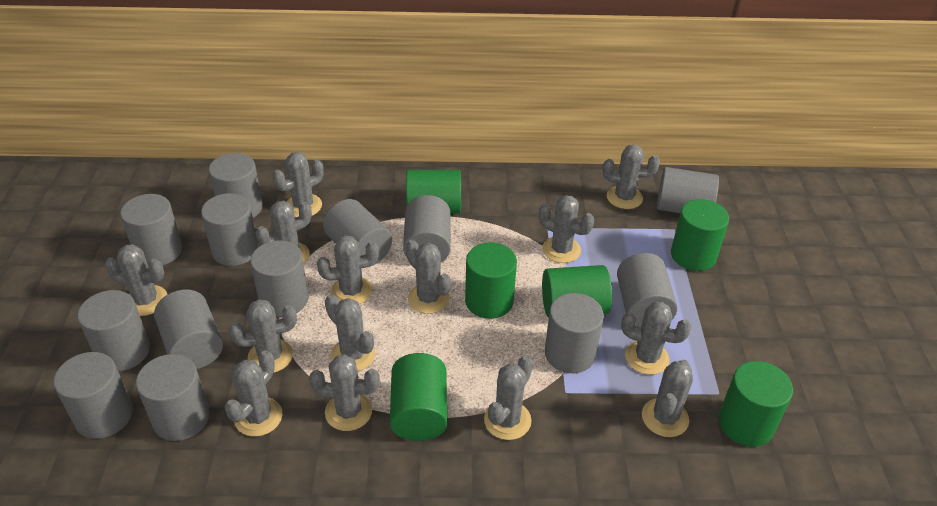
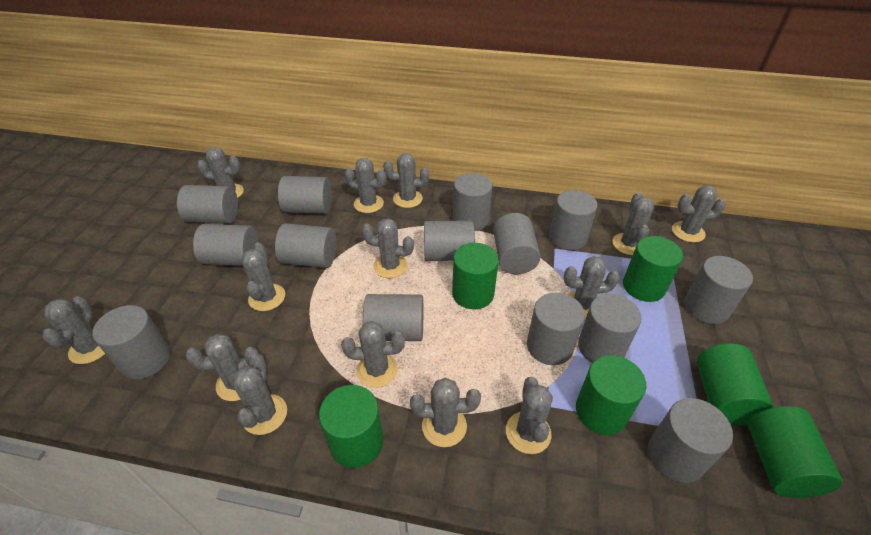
grey cylinder: 13 -> 14

